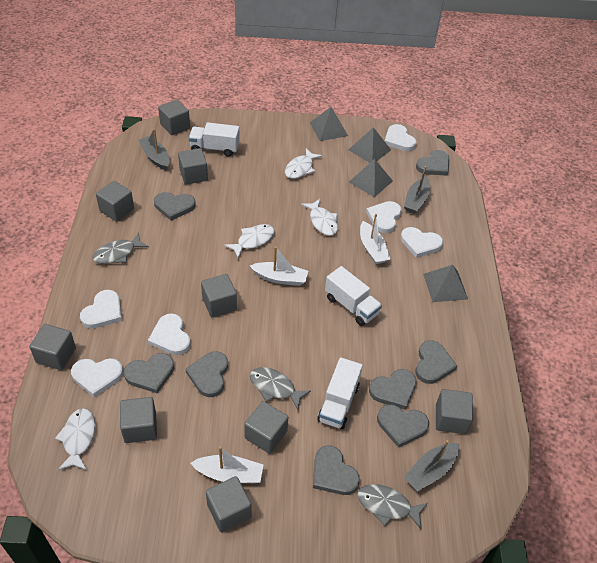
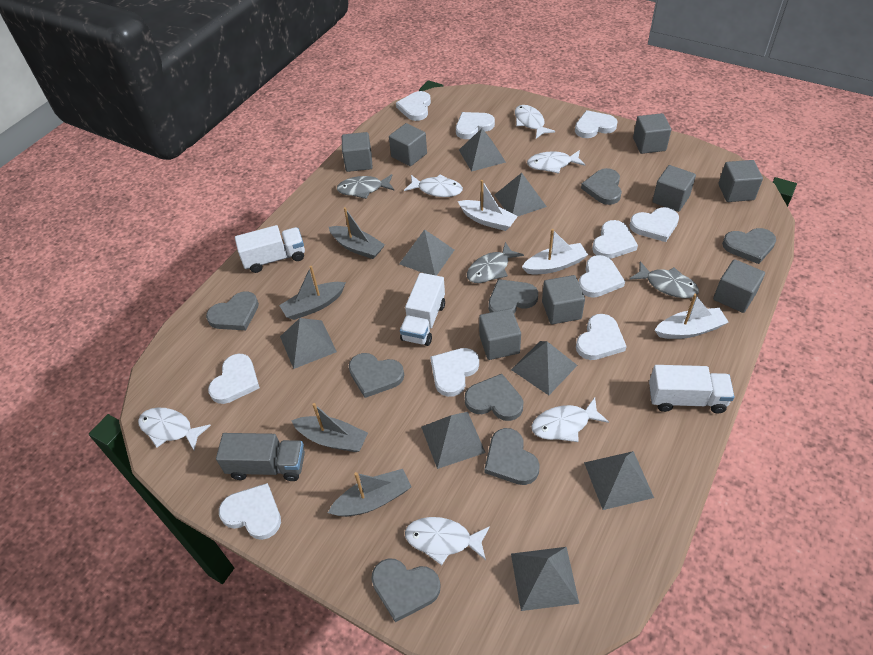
grey boat: 3 -> 4
grey cube: 9 -> 8
grey pyramid: 4 -> 8
grey truck: 0 -> 1
white fish: 4 -> 6
white heart: 6 -> 10

